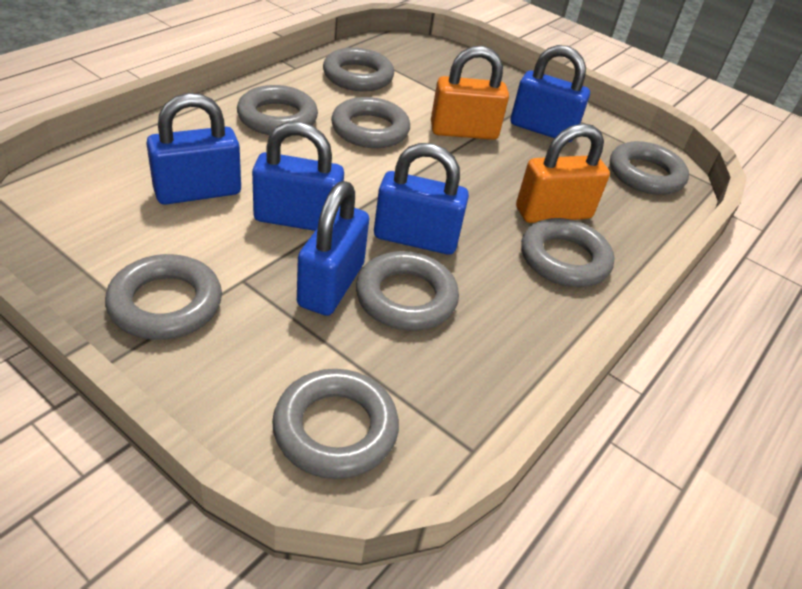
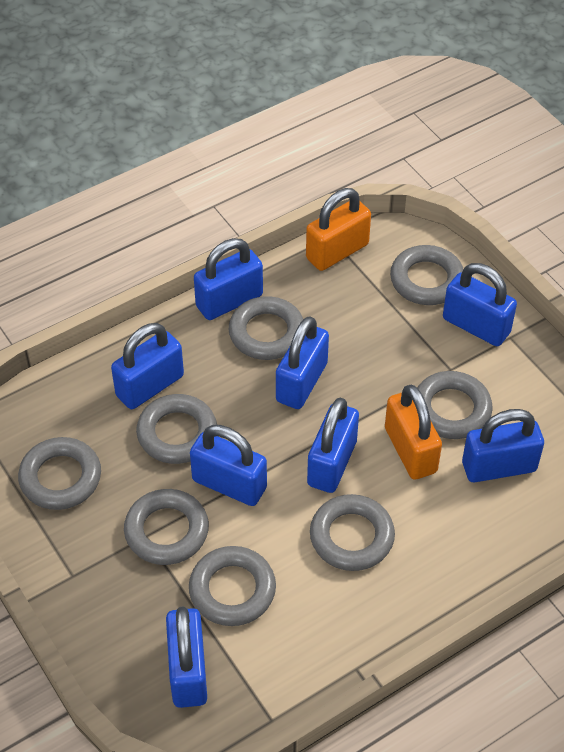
blue padlock: 5 -> 8

